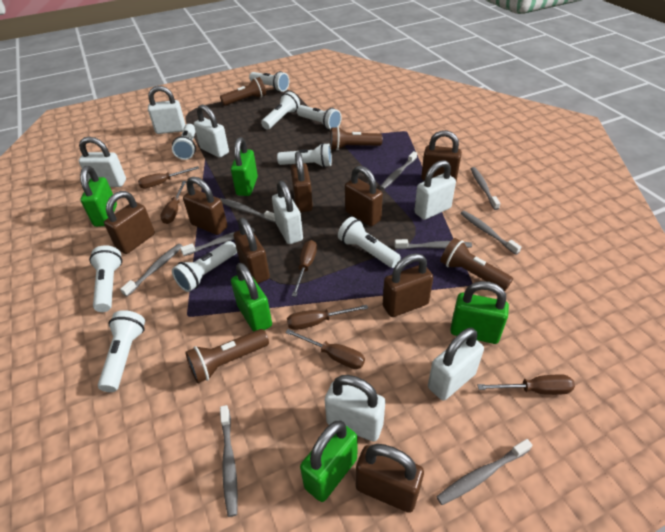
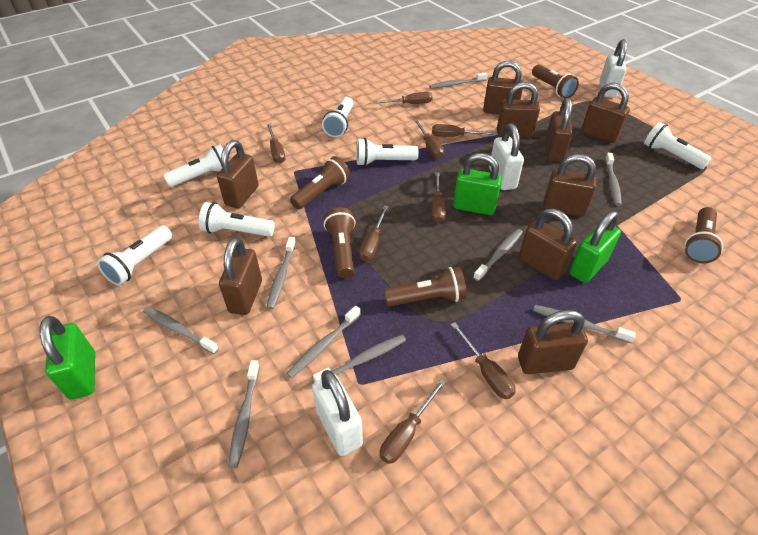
brown flashlight: 4 -> 5
brown padlock: 8 -> 9
brown screwdriver: 6 -> 8
green padlock: 5 -> 3
white flashlight: 9 -> 6
white padlock: 7 -> 3

